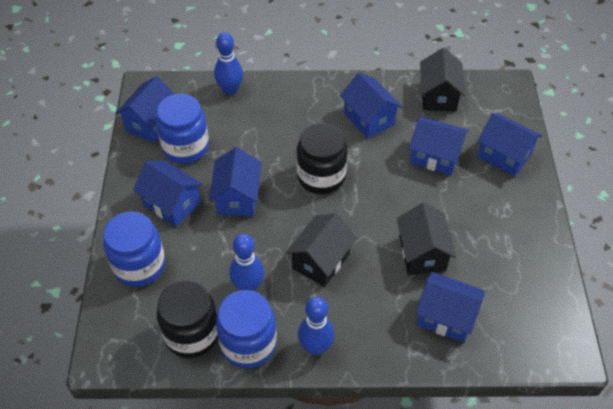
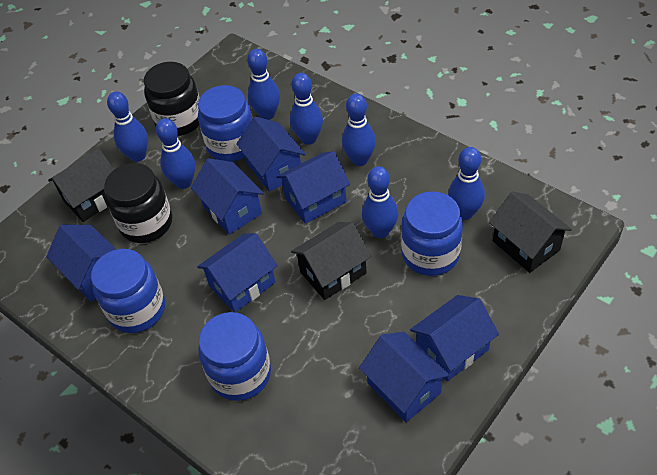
blue bowling pin: 3 -> 7
blue jar: 3 -> 4

